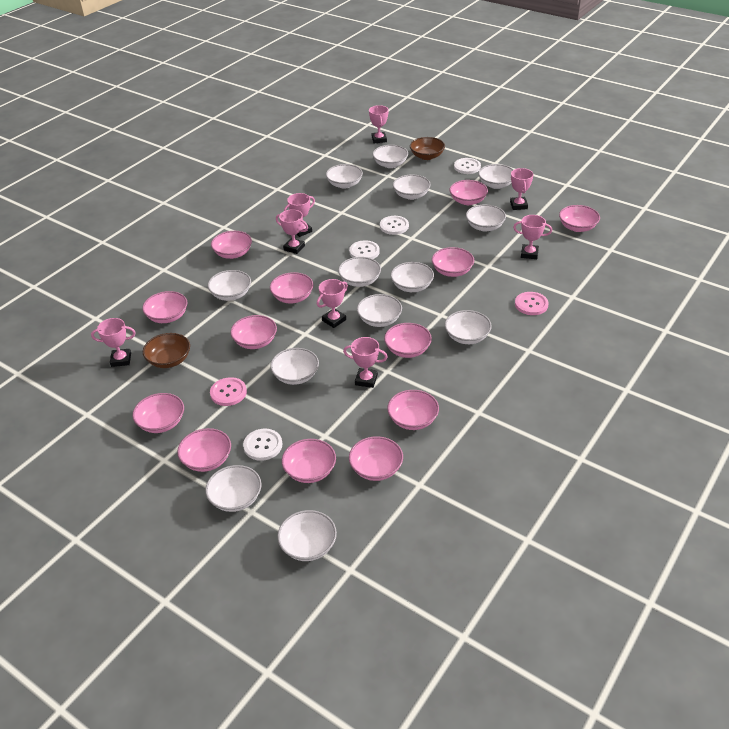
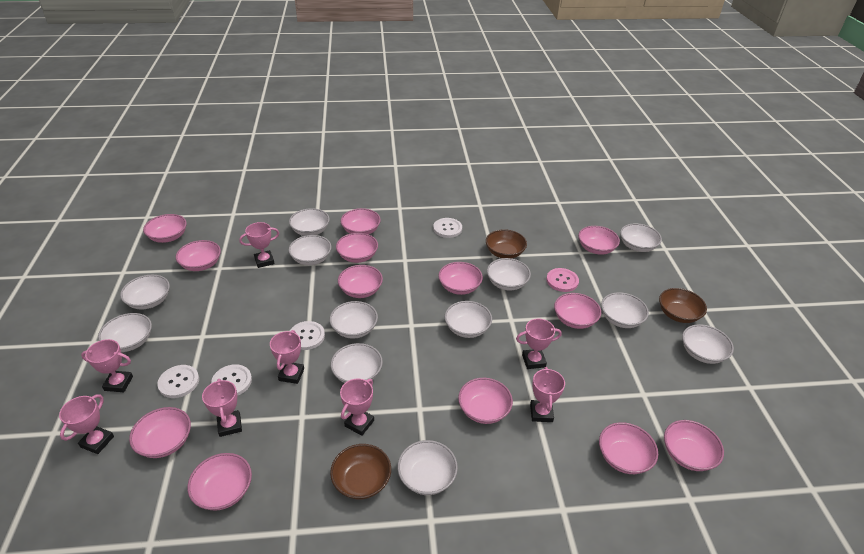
brown bowl: 2 -> 3
pink button: 2 -> 1
white bowl: 13 -> 12

